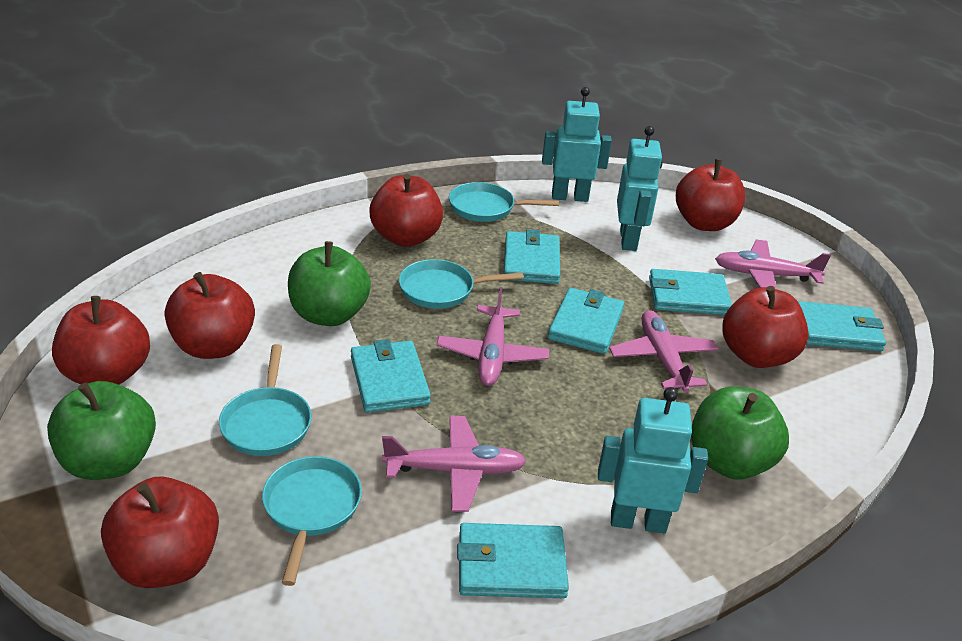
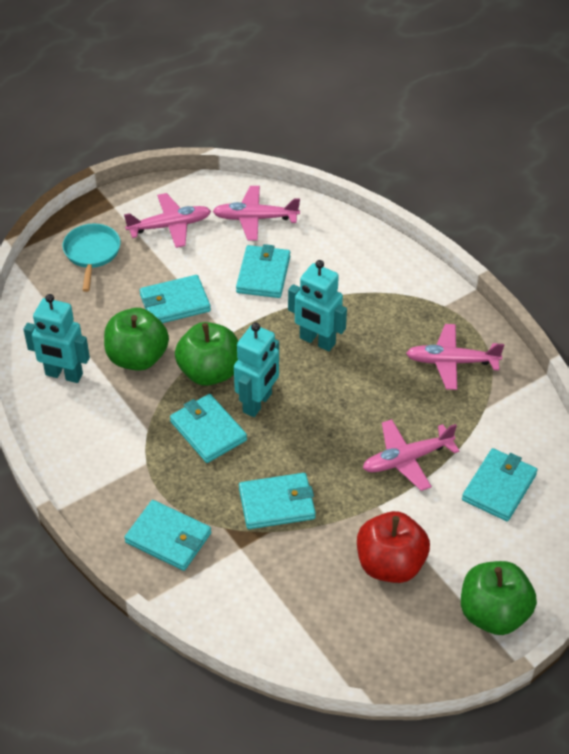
red apple: 6 -> 1
turquoise pan: 4 -> 1

